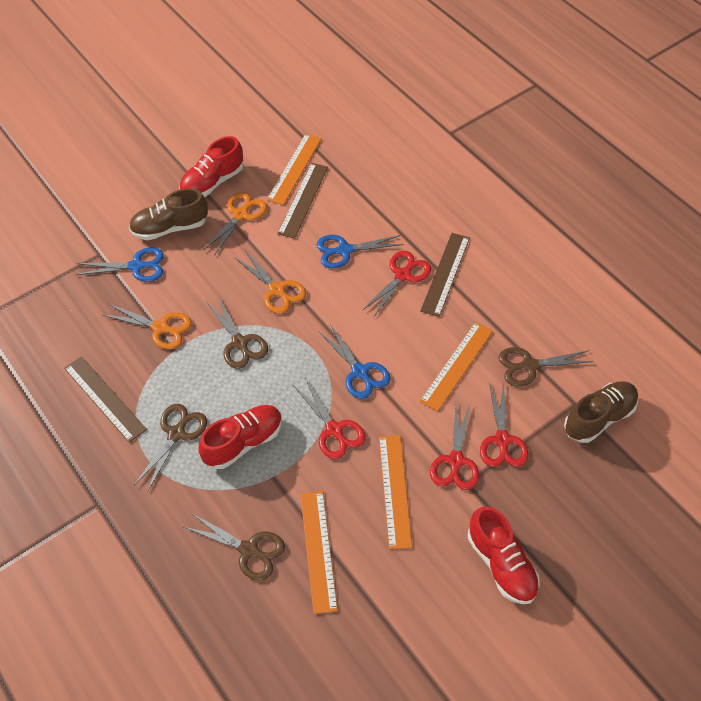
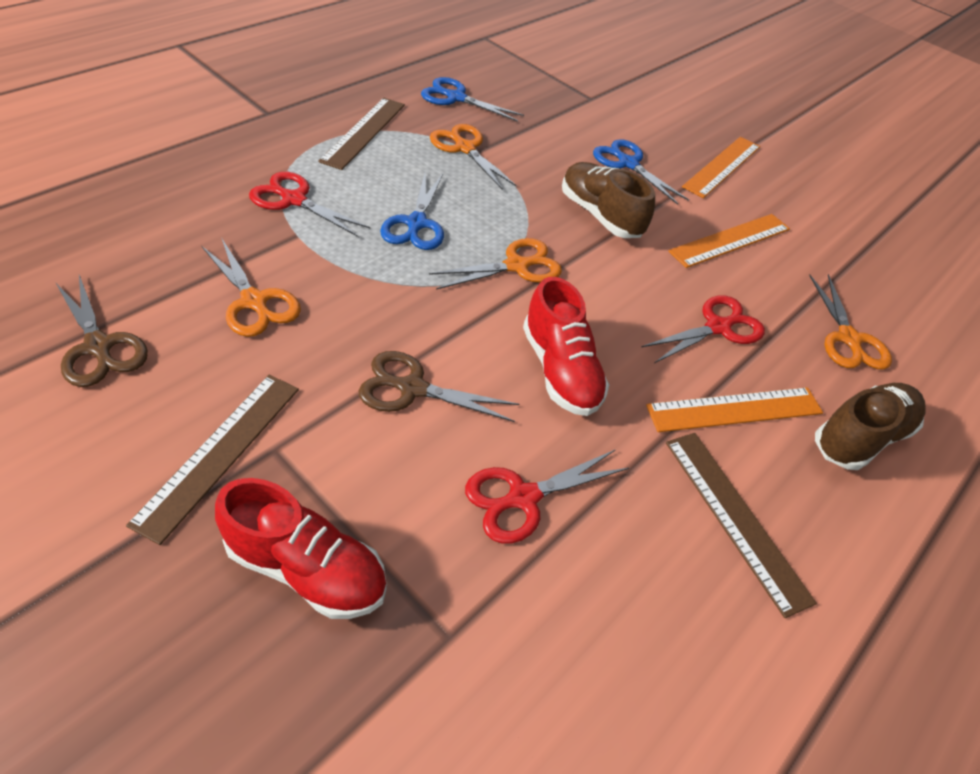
brown scissors: 4 -> 2
orange ruler: 4 -> 3
orange scissors: 3 -> 4
red scissors: 4 -> 3
red shoe: 3 -> 2

